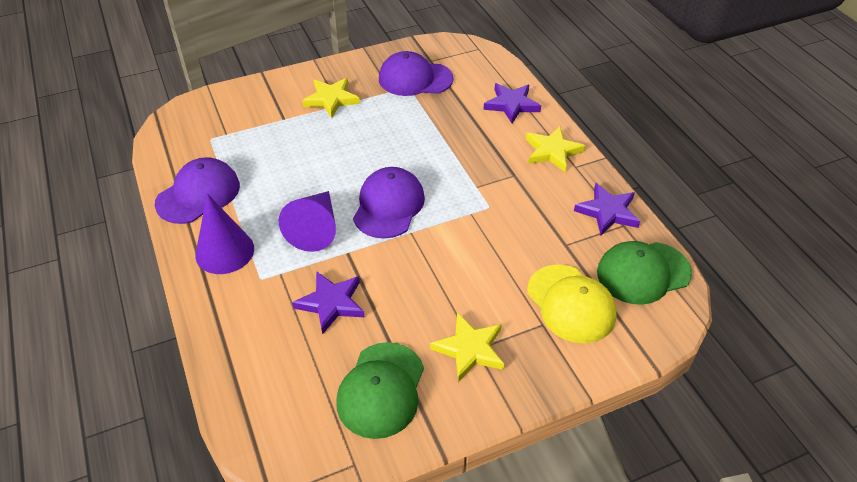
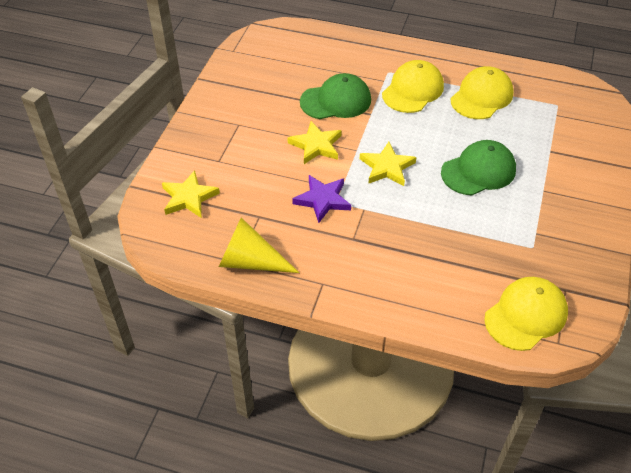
purple cap: 3 -> 0
purple cone: 2 -> 0
purple star: 3 -> 1
yellow cap: 1 -> 3
yellow cone: 0 -> 1

